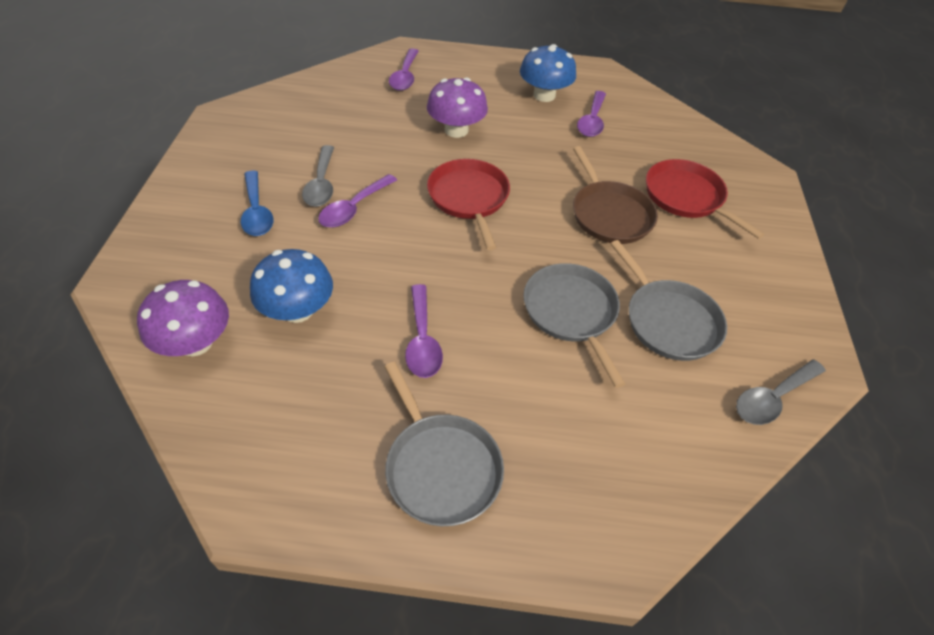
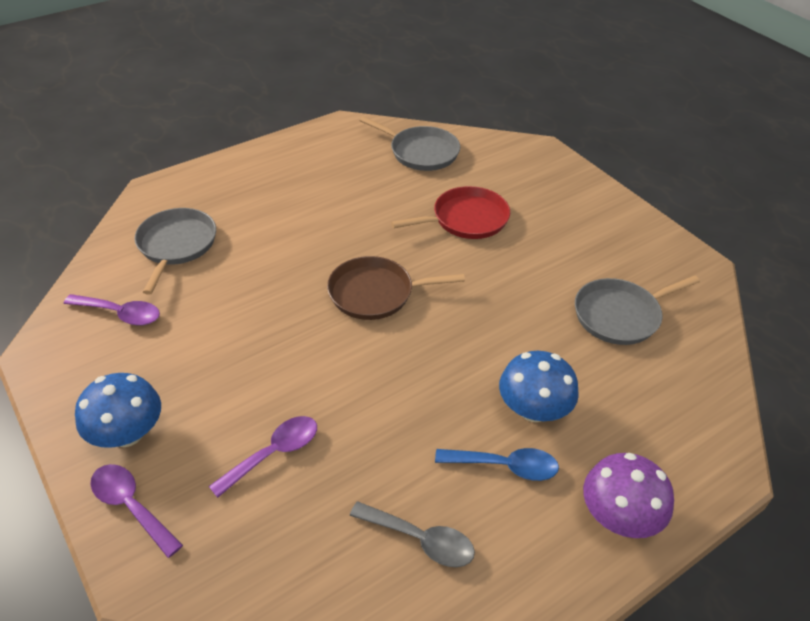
grey spoon: 2 -> 1
purple mushroom: 2 -> 1
purple spoon: 4 -> 3
red pan: 2 -> 1

